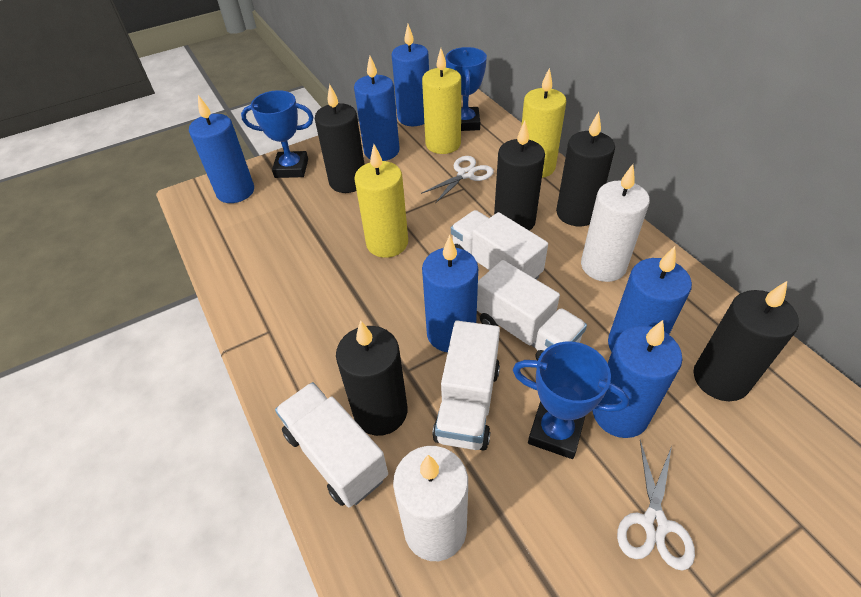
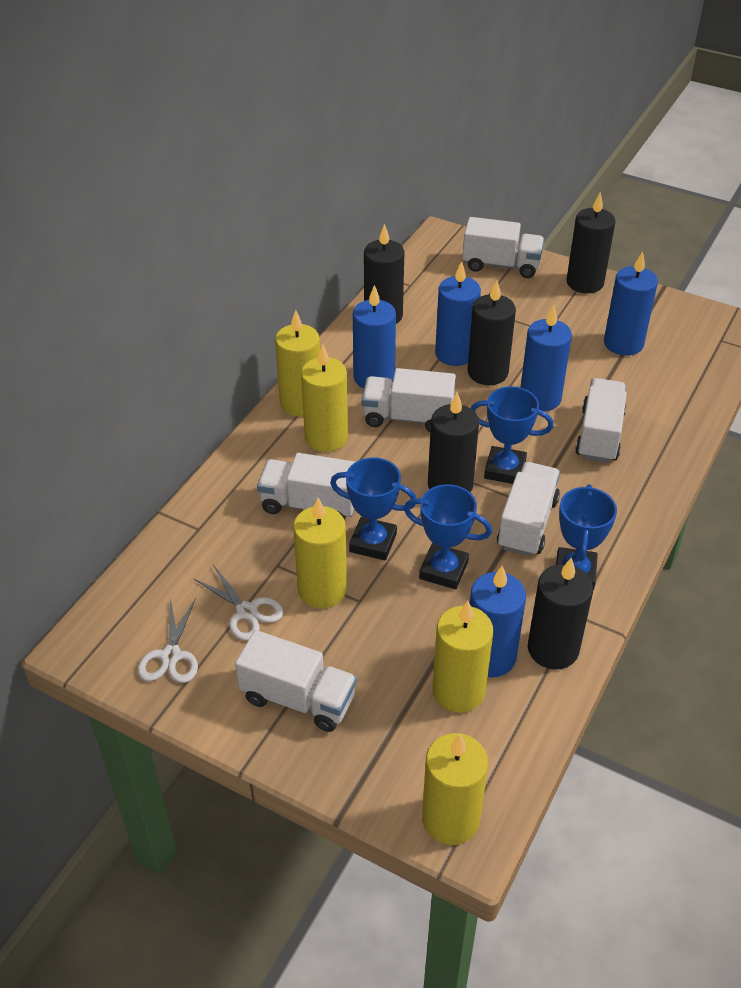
blue candle: 6 -> 5
blue trophy: 3 -> 4
white candle: 2 -> 0
white truck: 4 -> 6
yellow candle: 3 -> 5

